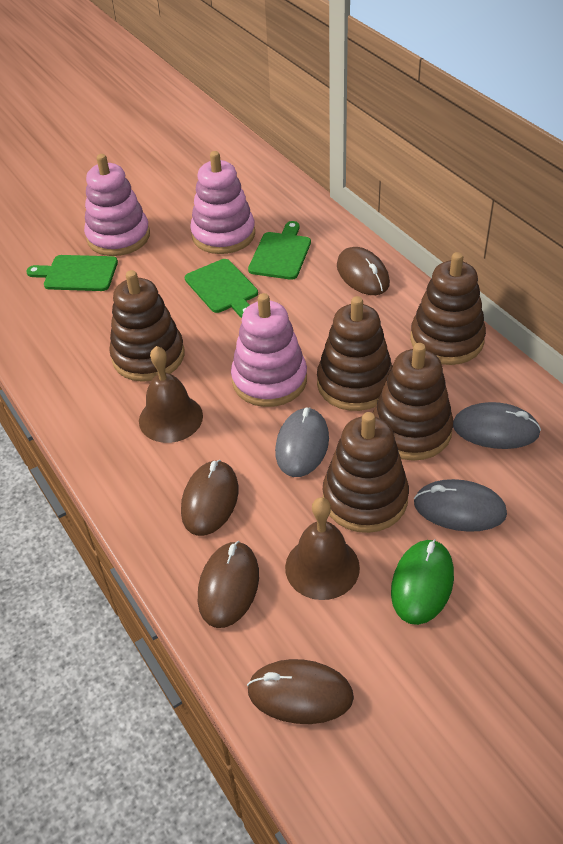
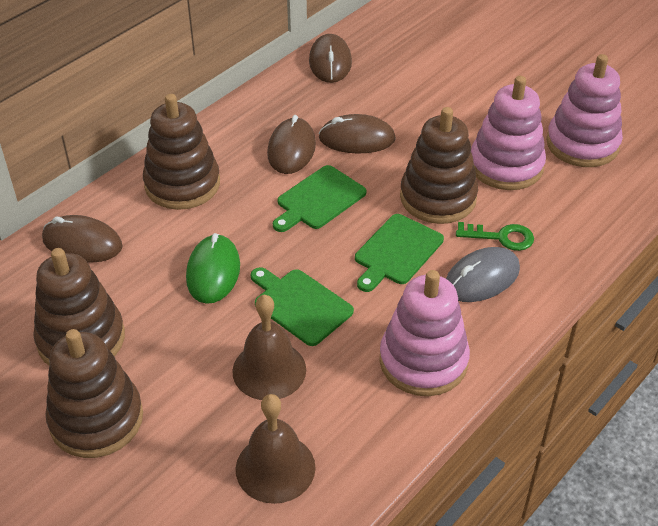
brown stacking toy: 5 -> 4
green key: 0 -> 1
grey mouse: 3 -> 1

